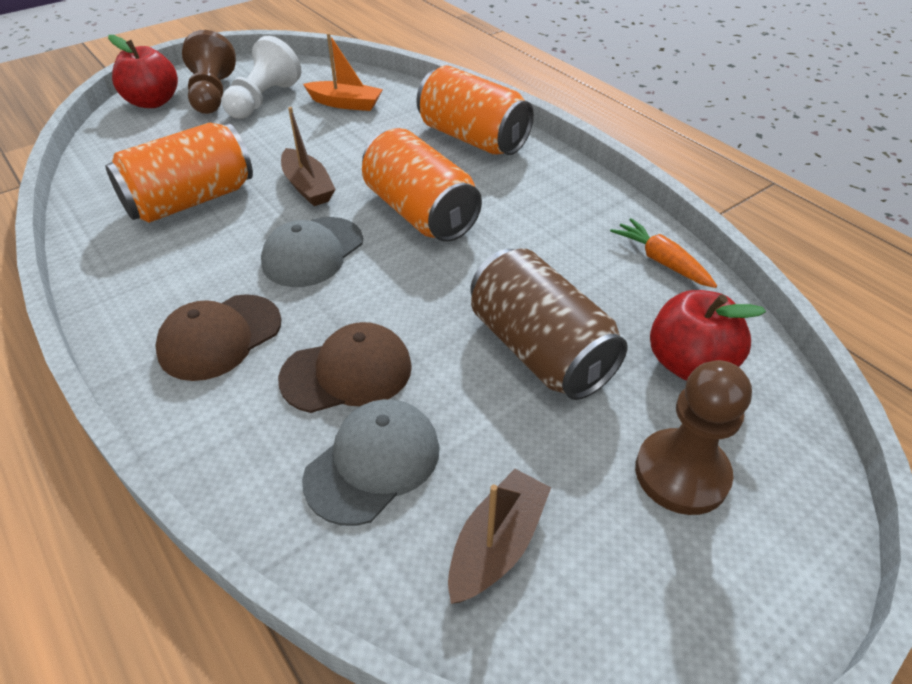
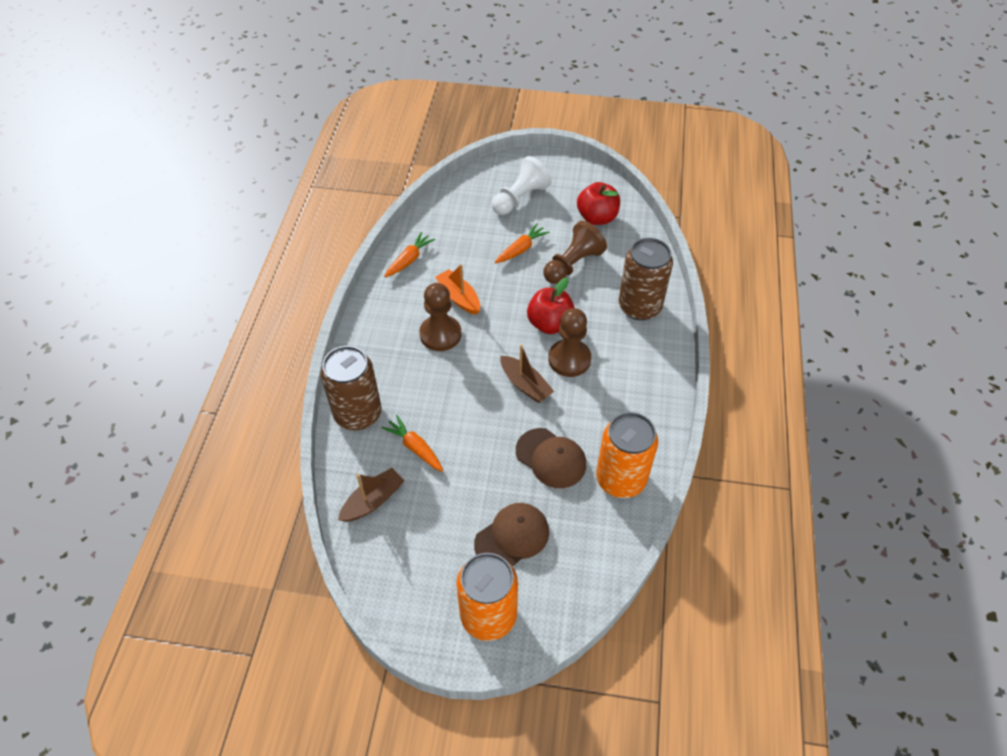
brown can: 1 -> 2
brown pawn: 2 -> 3
grey cap: 2 -> 0
orange can: 3 -> 2
orange carrot: 1 -> 3

